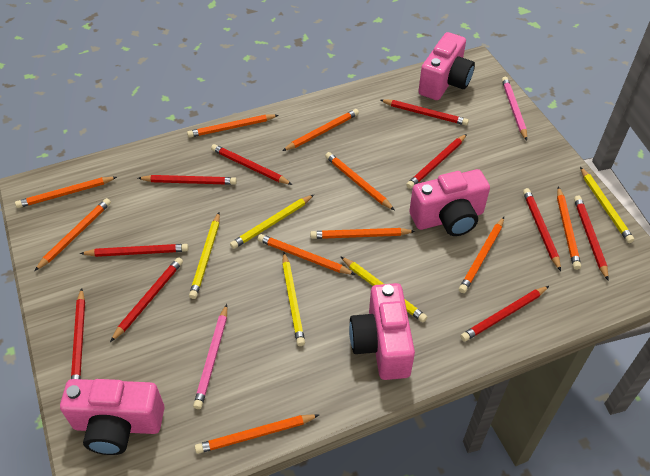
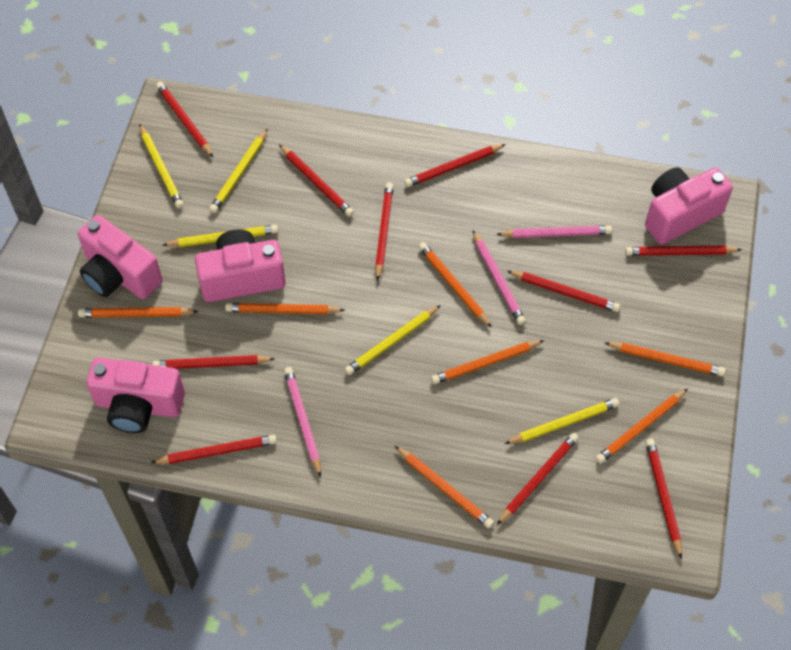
orange pencil: 10 -> 7
pink pencil: 2 -> 3

